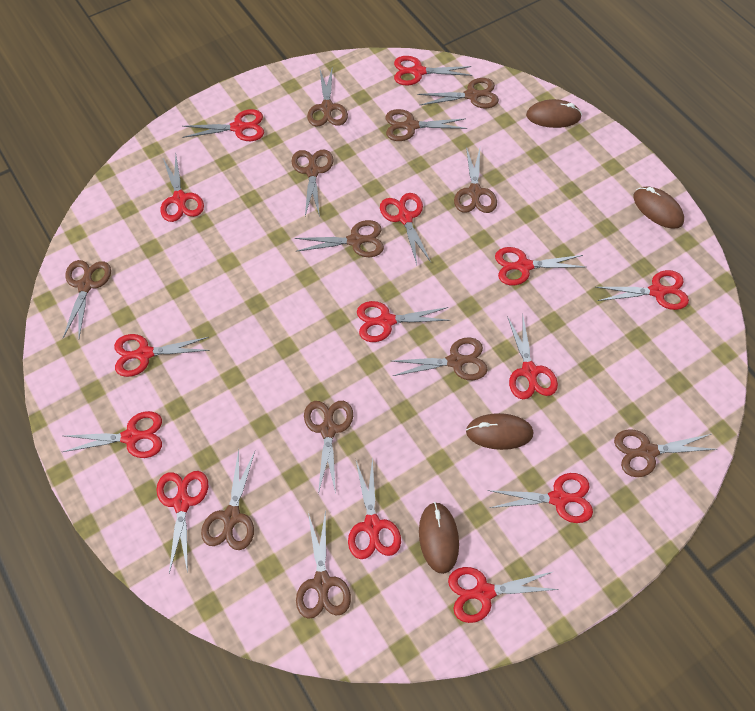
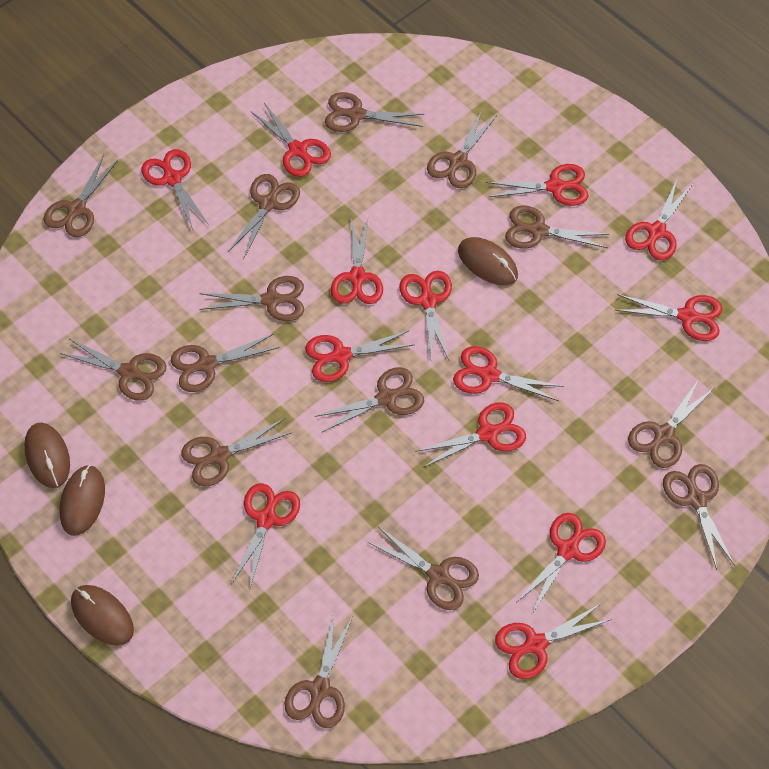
brown scissors: 12 -> 14
red scissors: 14 -> 13

